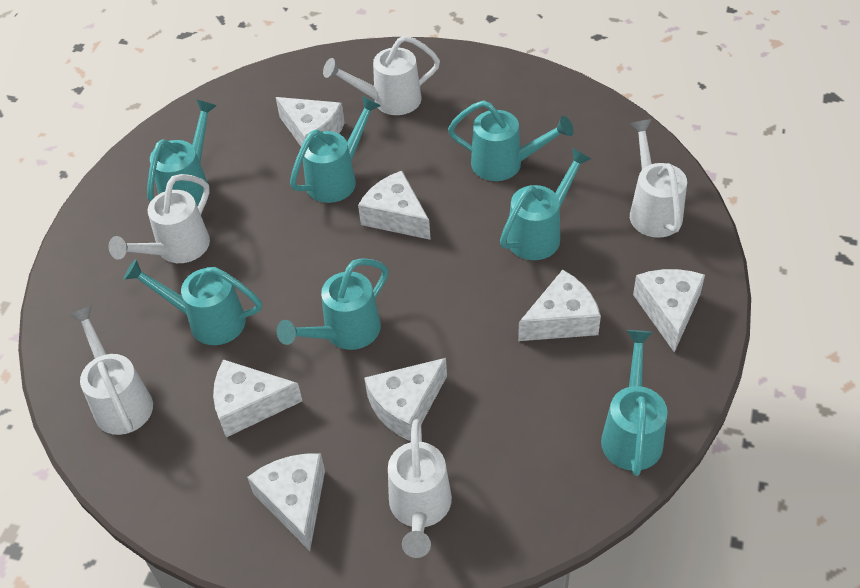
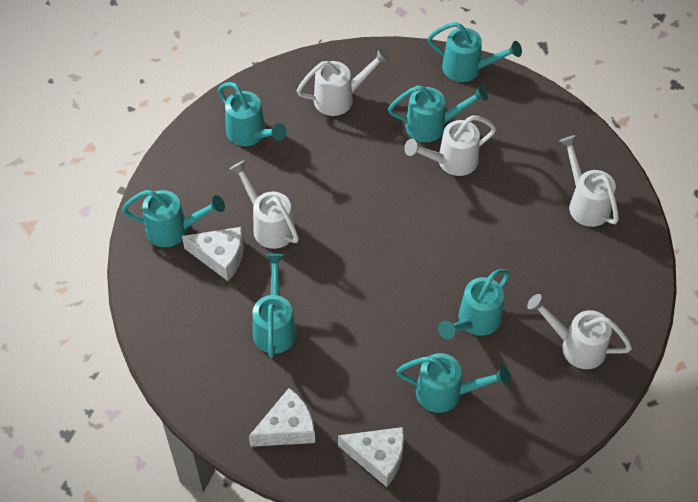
white cheese: 7 -> 3

